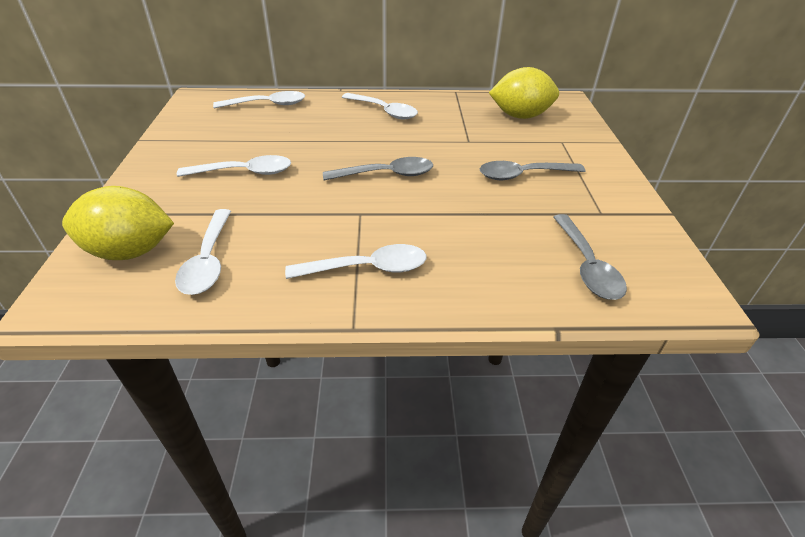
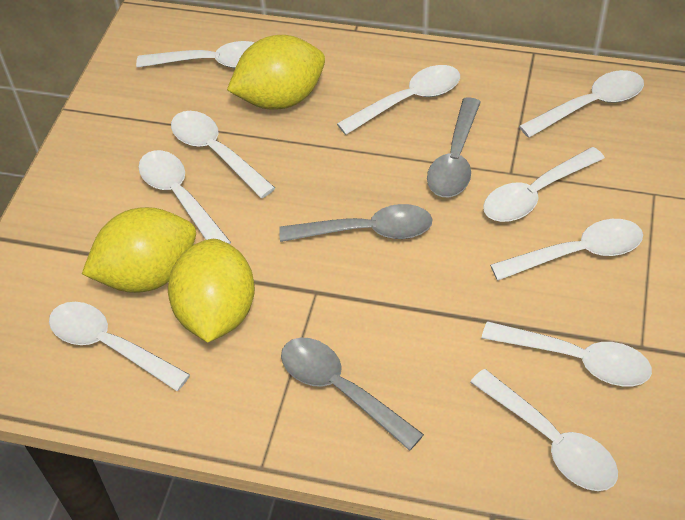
white spoon: 5 -> 10
yellow lemon: 2 -> 3

